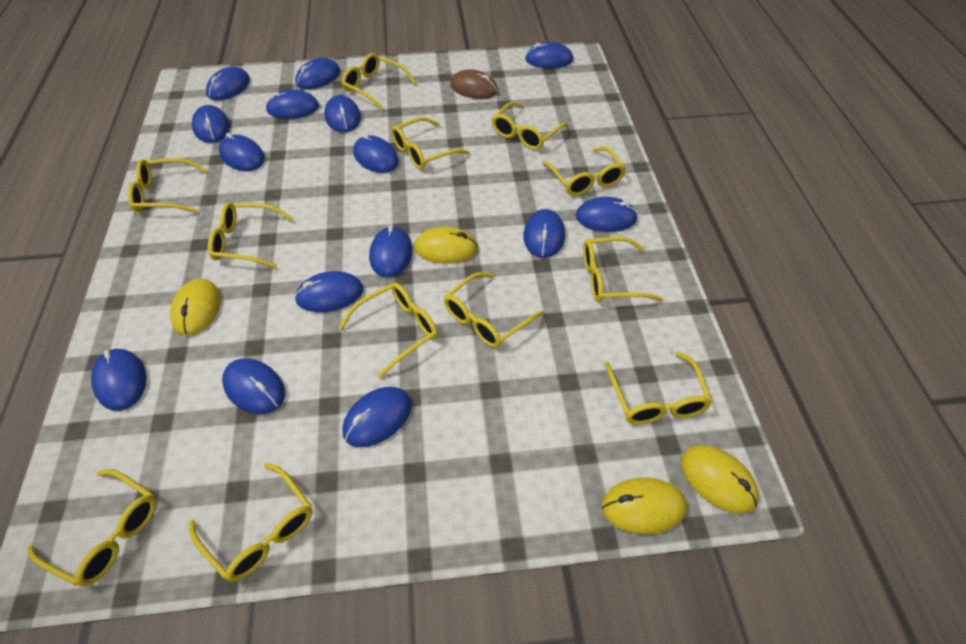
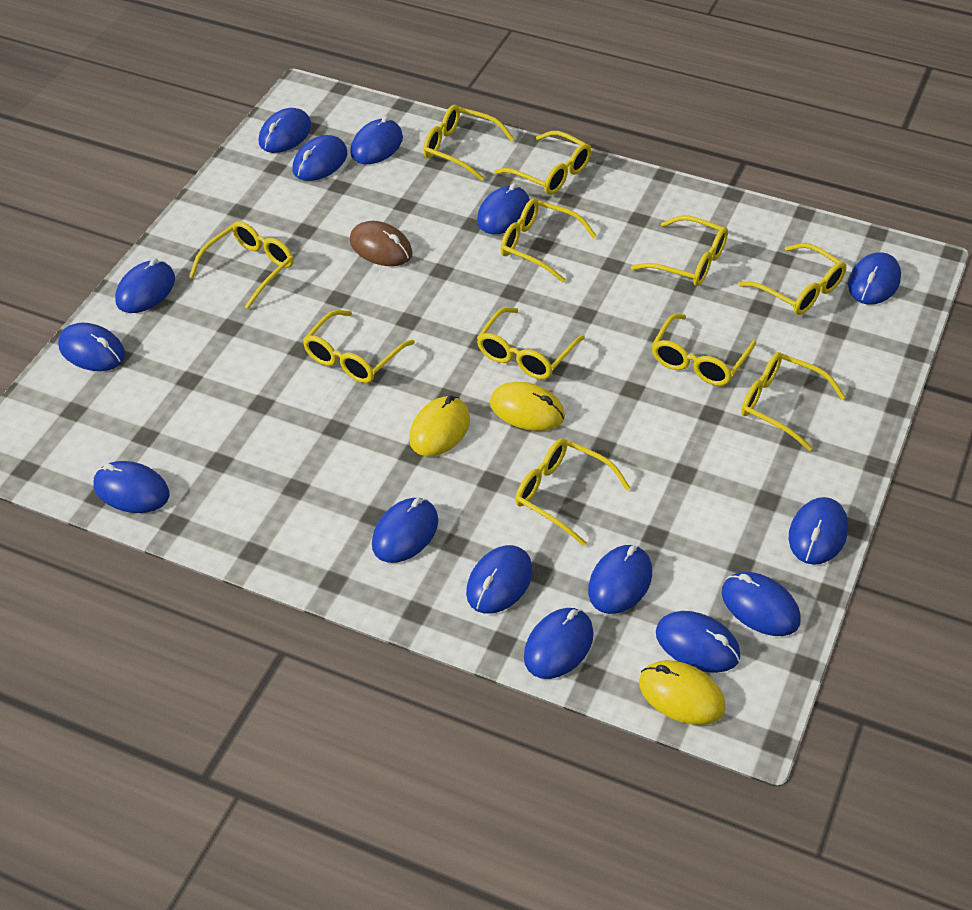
yellow glasses: 12 -> 11
yellow mouse: 4 -> 3

